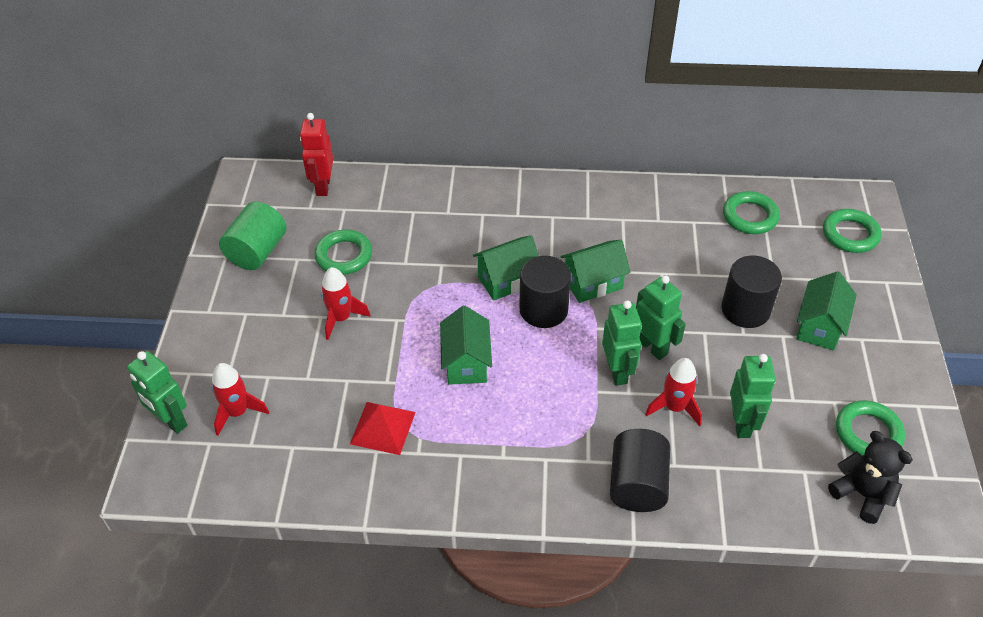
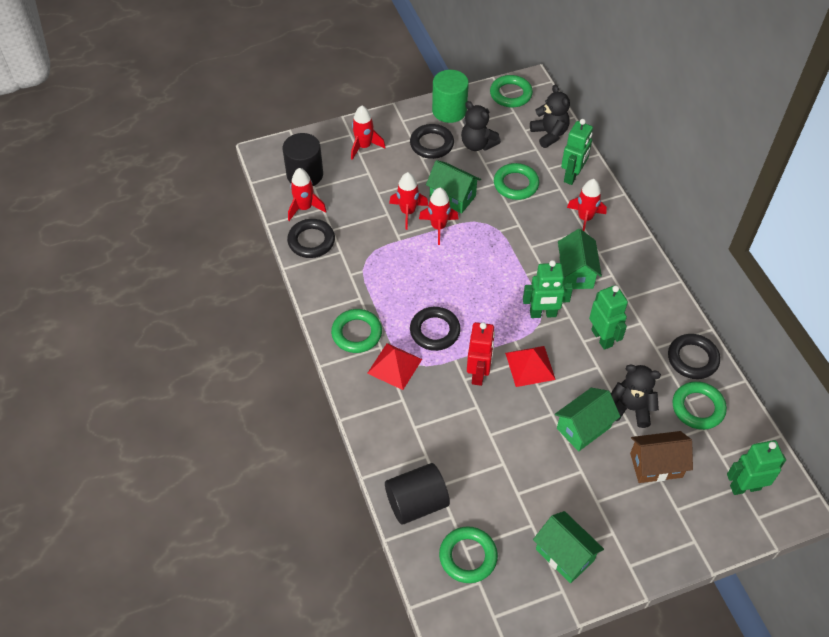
black cylinder: 3 -> 2
black ring: 0 -> 4
black teddy bear: 1 -> 3
brown house: 0 -> 1
green ring: 4 -> 5
red pyramid: 1 -> 2
red rocket: 3 -> 5

